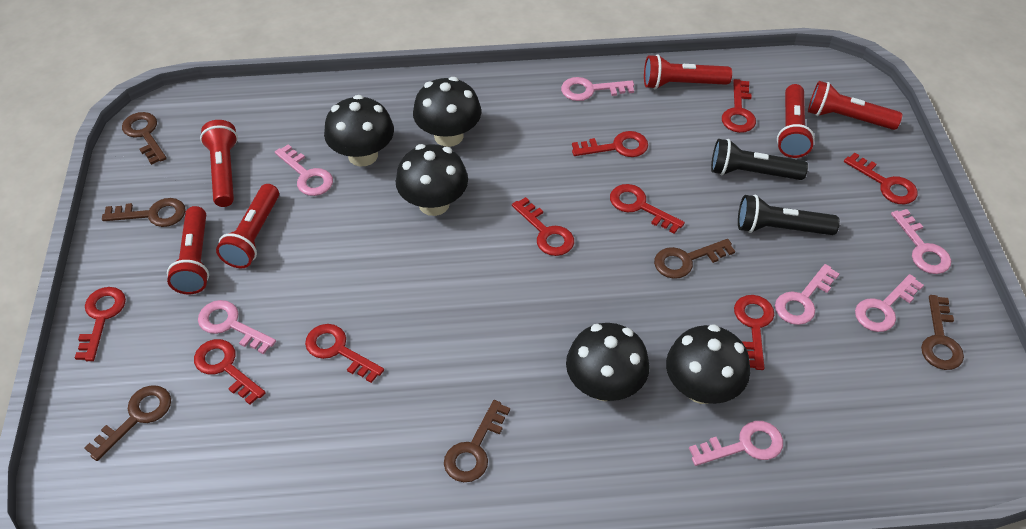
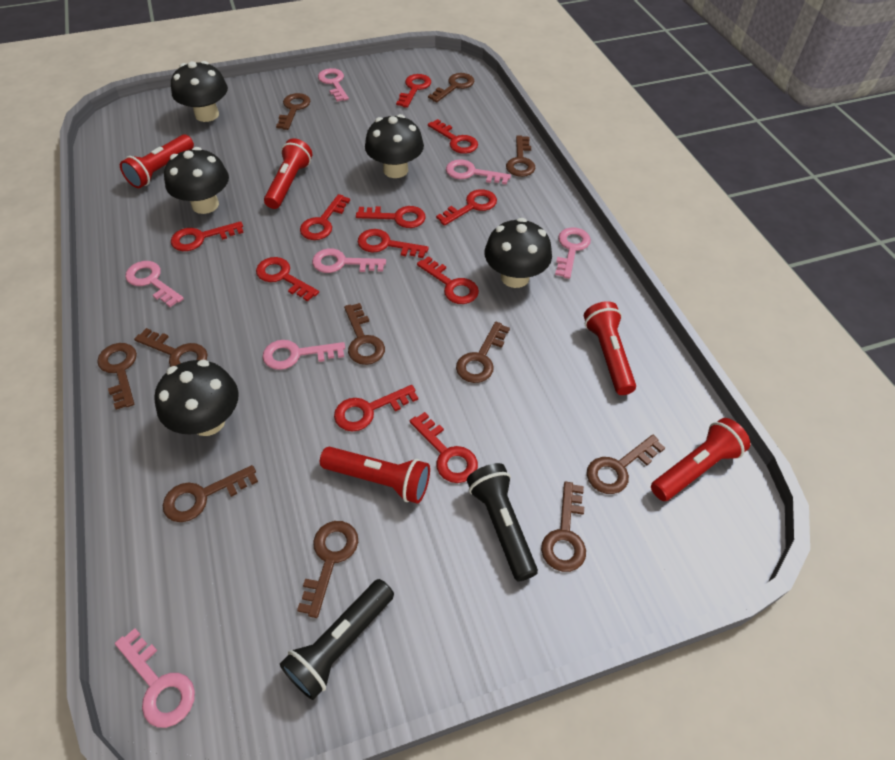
brown key: 6 -> 11
red flashlight: 6 -> 5
red key: 9 -> 11

